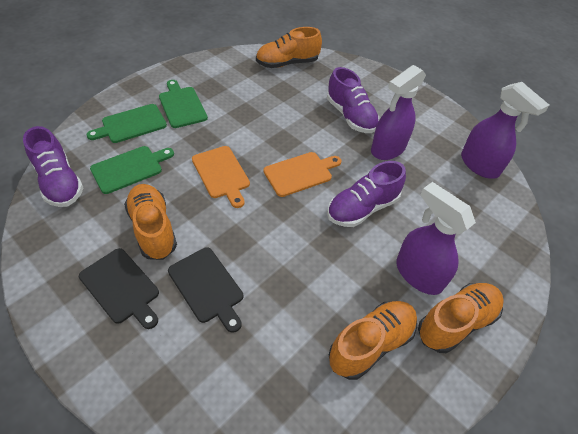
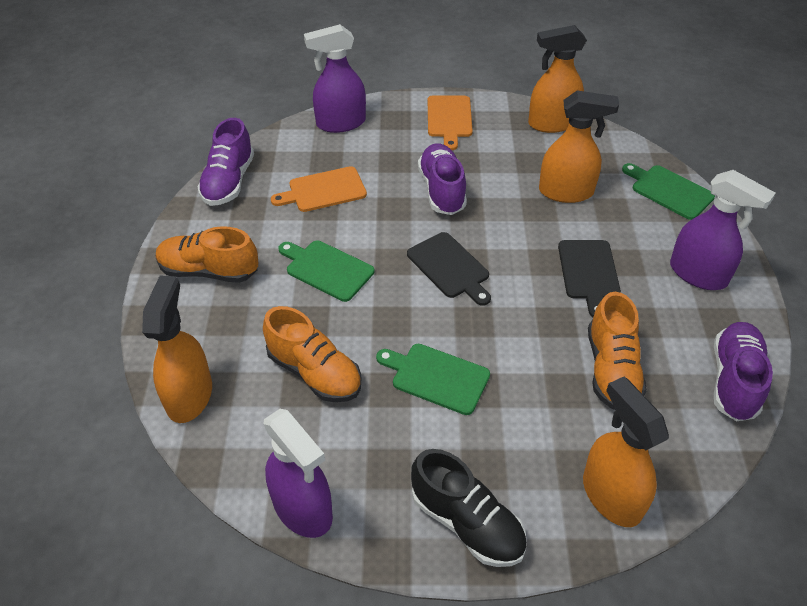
black shoe: 0 -> 1
orange shoe: 4 -> 3
orange spray bottle: 0 -> 4

